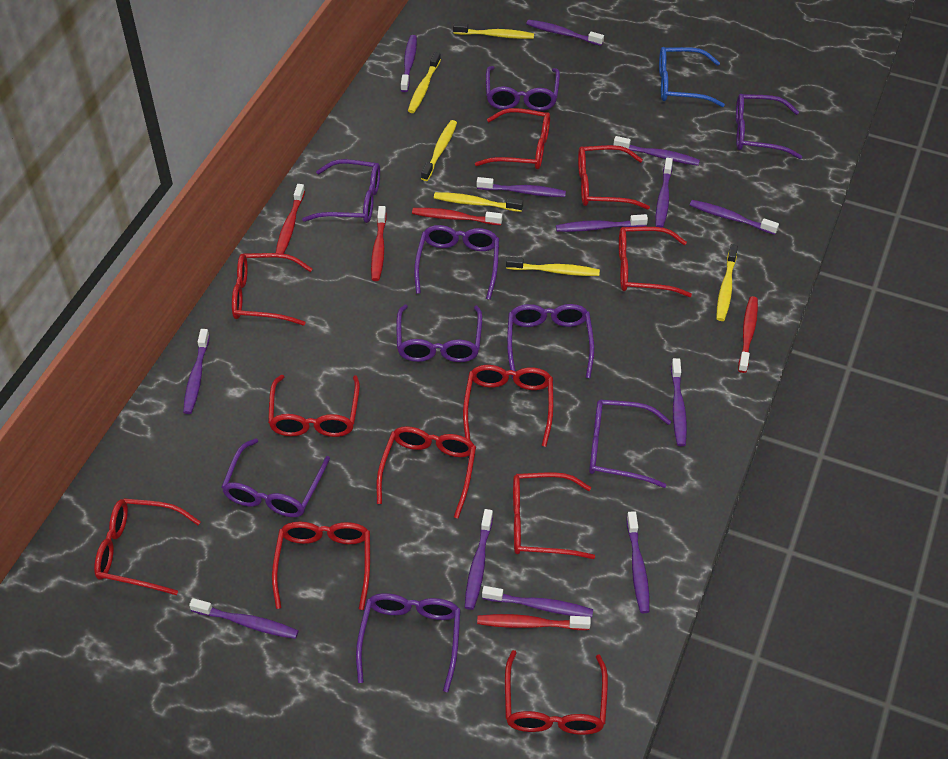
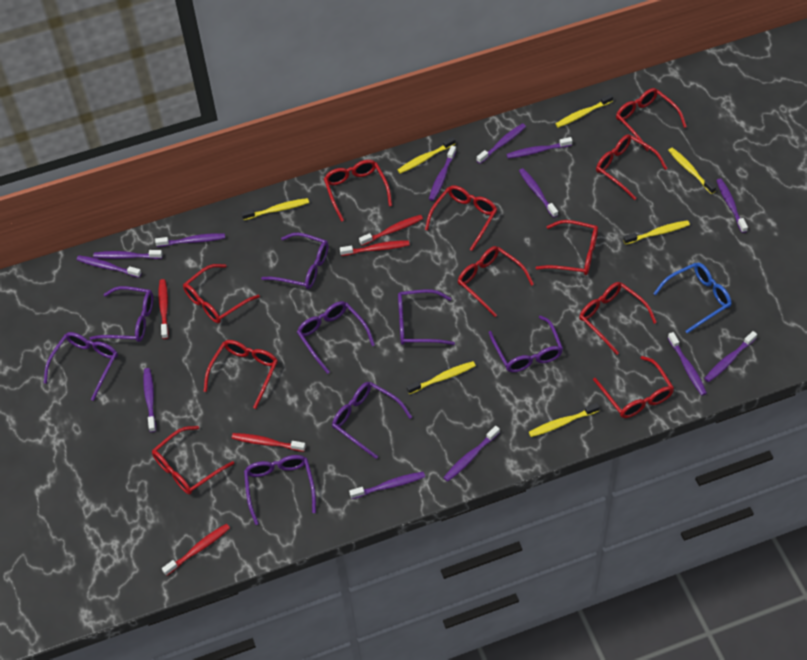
purple glasses: 9 -> 8
yellow toothbrush: 6 -> 7

